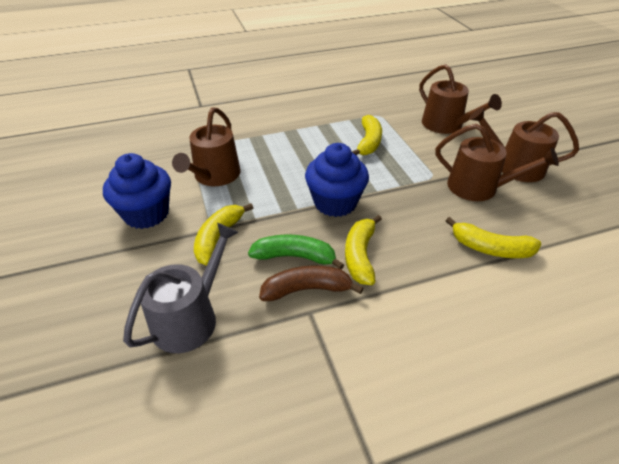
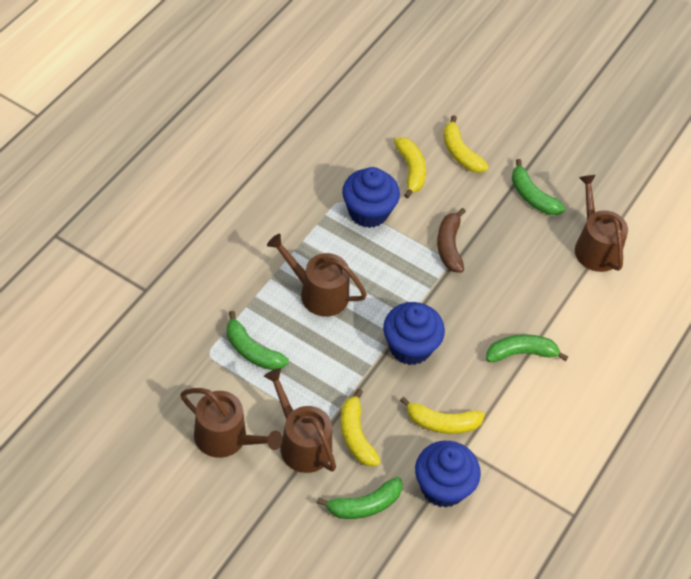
blue cupcake: 2 -> 3
green banana: 1 -> 4
grey watering can: 1 -> 0

